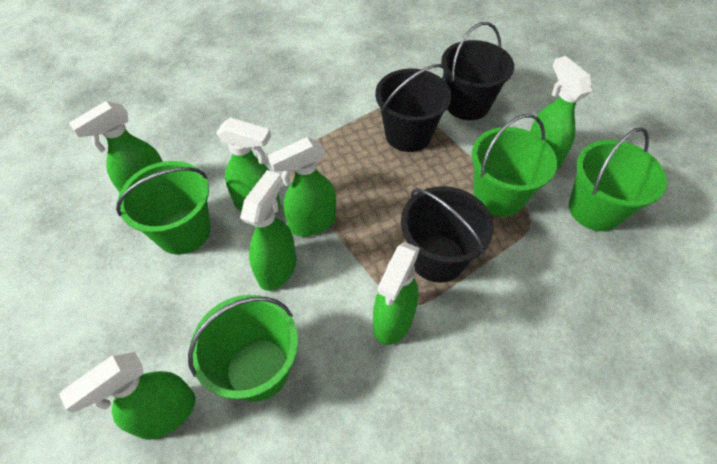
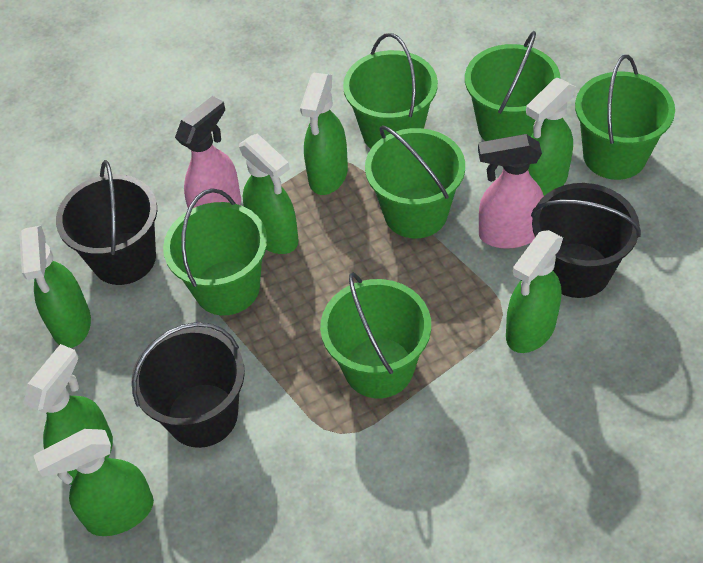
green bucket: 4 -> 6
pink spray bottle: 0 -> 2

